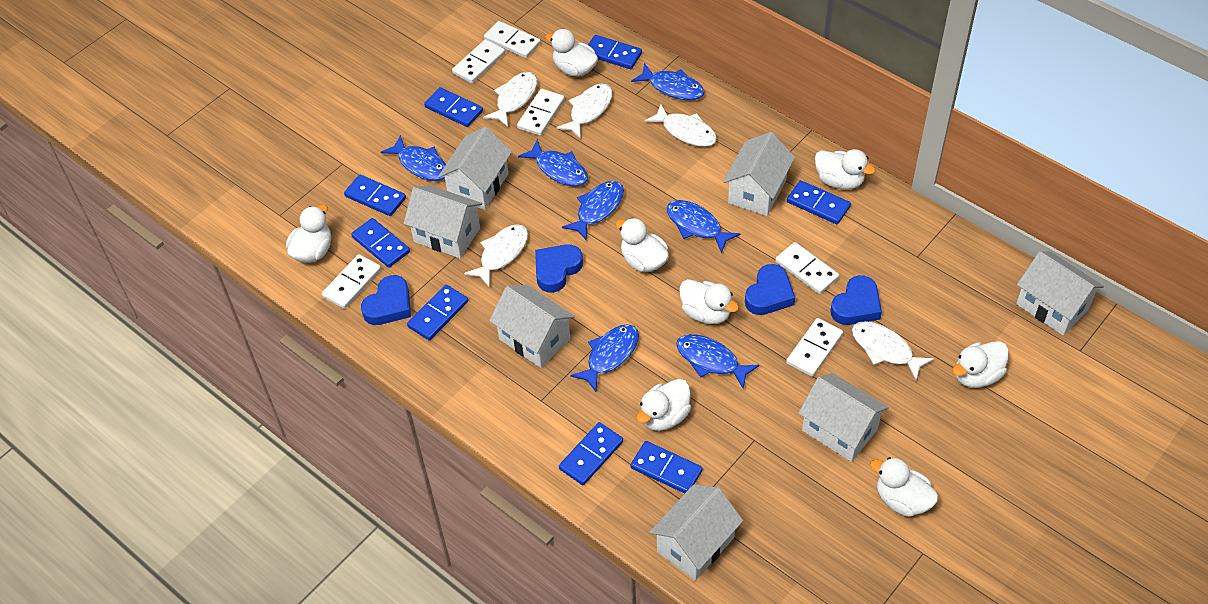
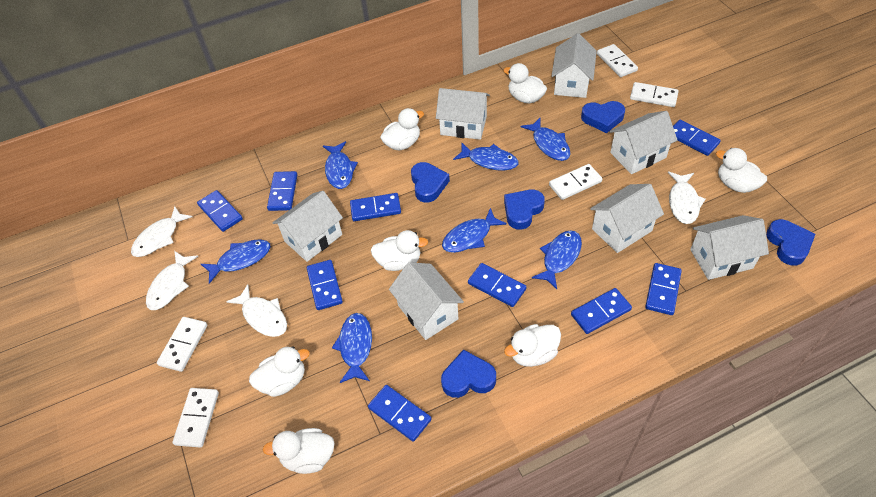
blue domino: 8 -> 9
blue heart: 4 -> 5
white domino: 6 -> 5
white duck: 8 -> 7
white fish: 5 -> 4

